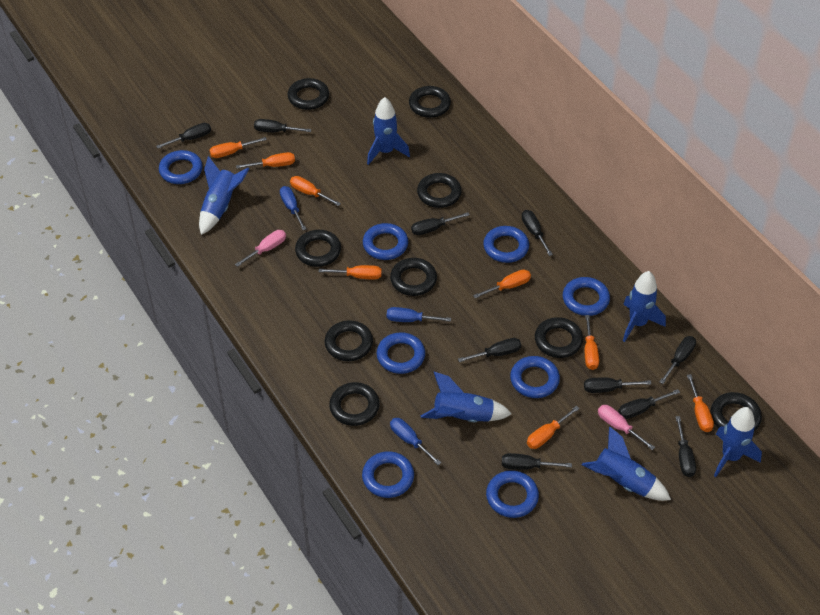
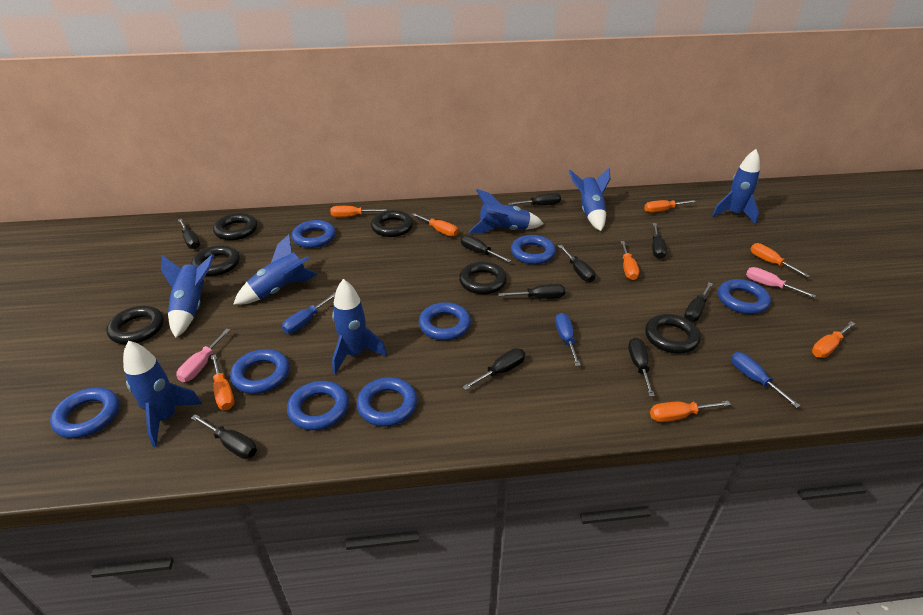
black ring: 9 -> 6
blue rocket: 6 -> 7

